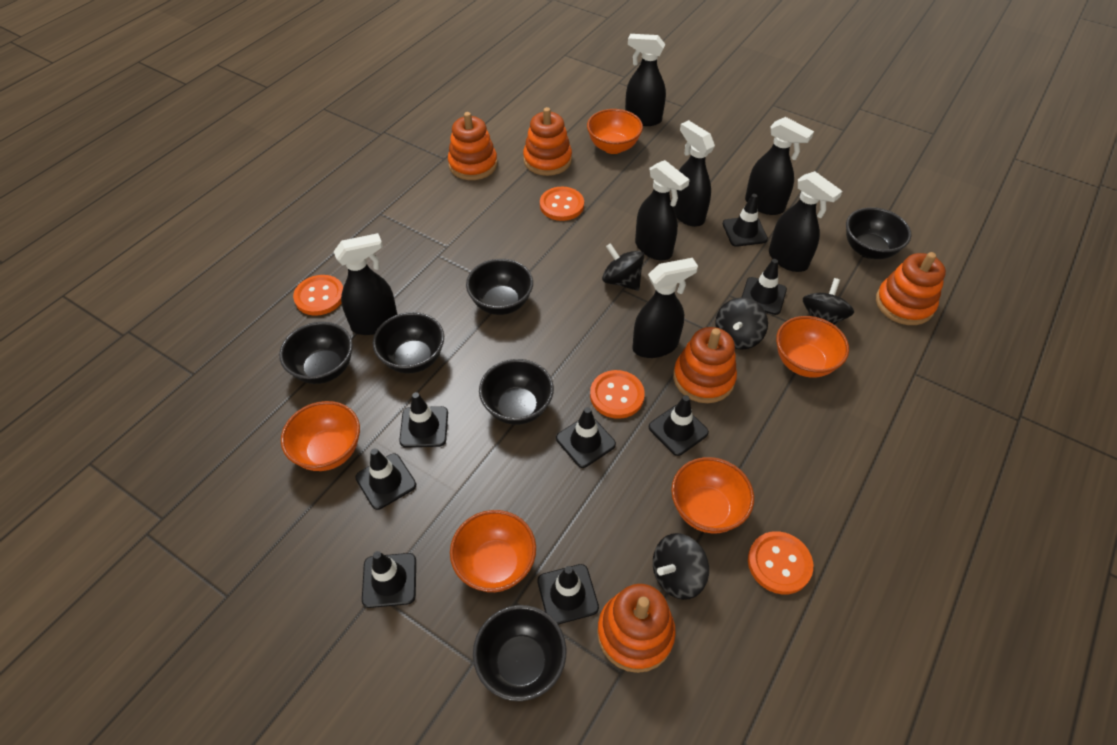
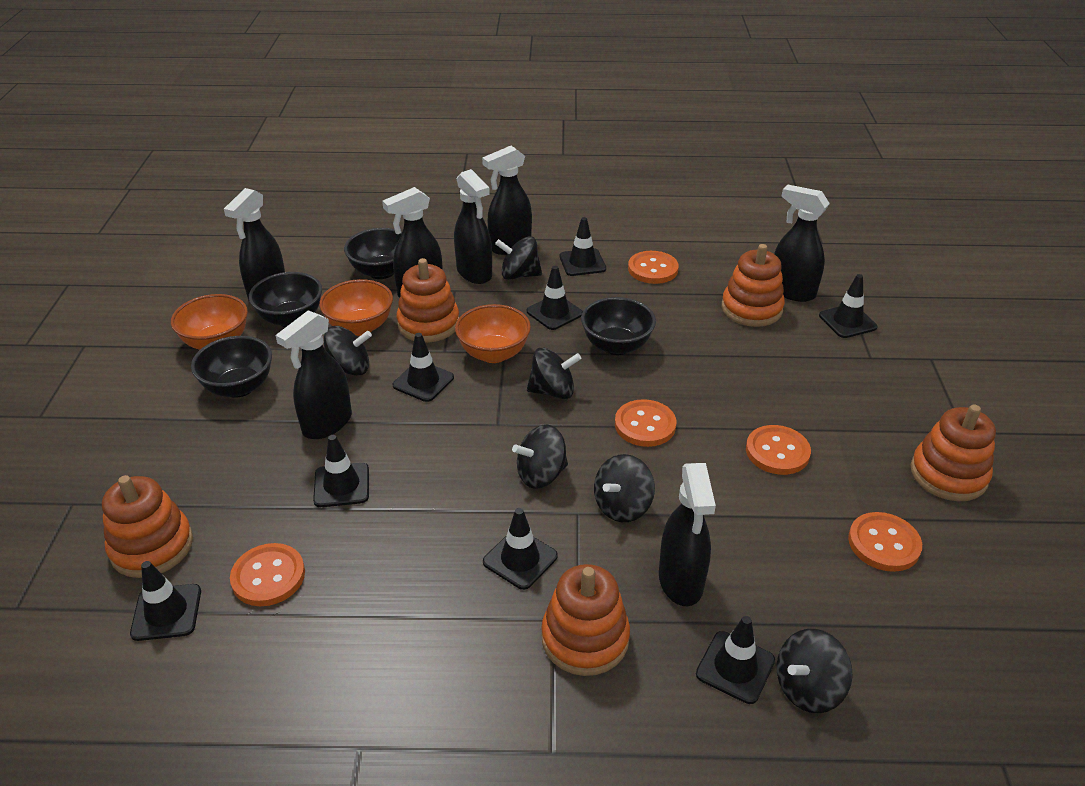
black bowl: 6 -> 4
black spinning top: 4 -> 6
orange bowl: 5 -> 3
orange button: 4 -> 5

